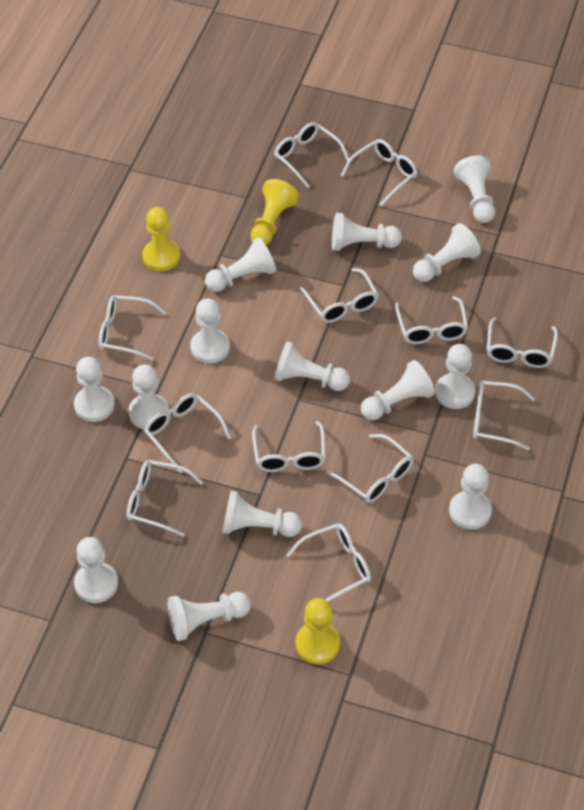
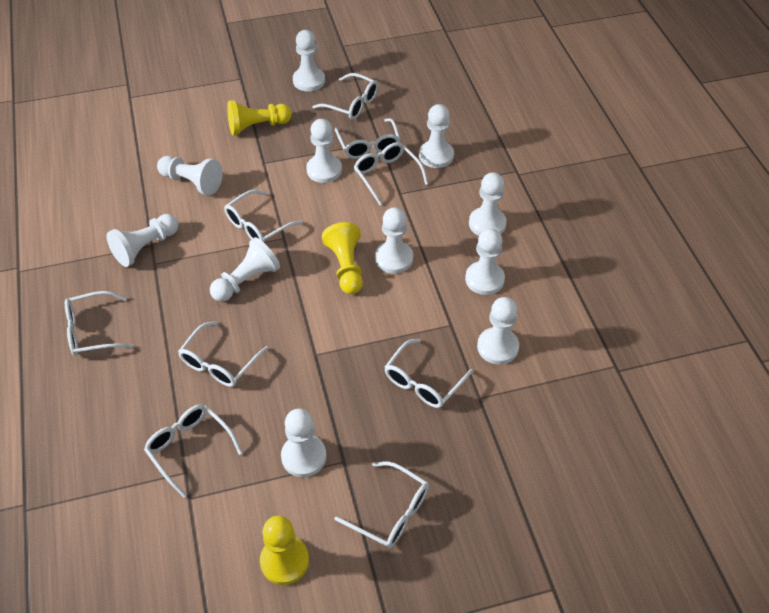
white glasses: 12 -> 9
white pawn: 14 -> 11

